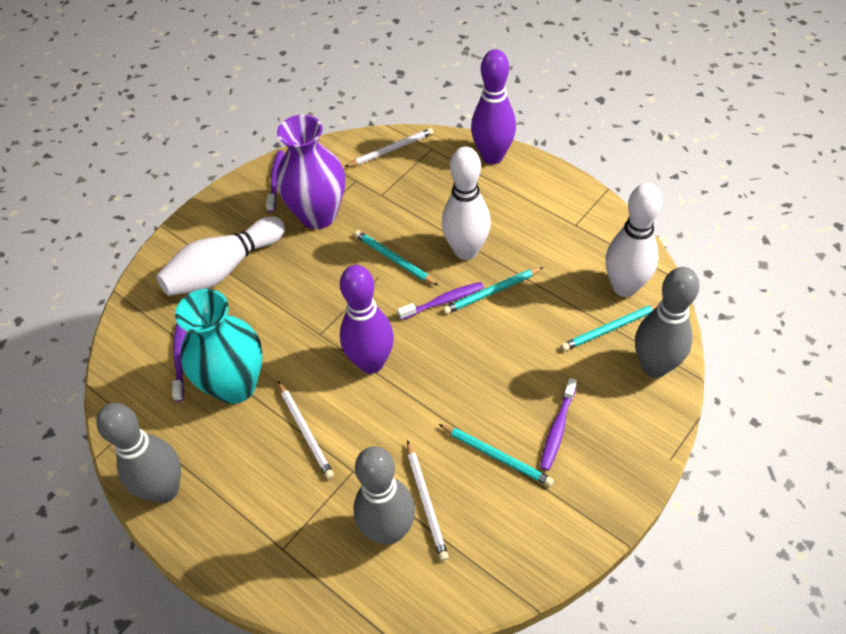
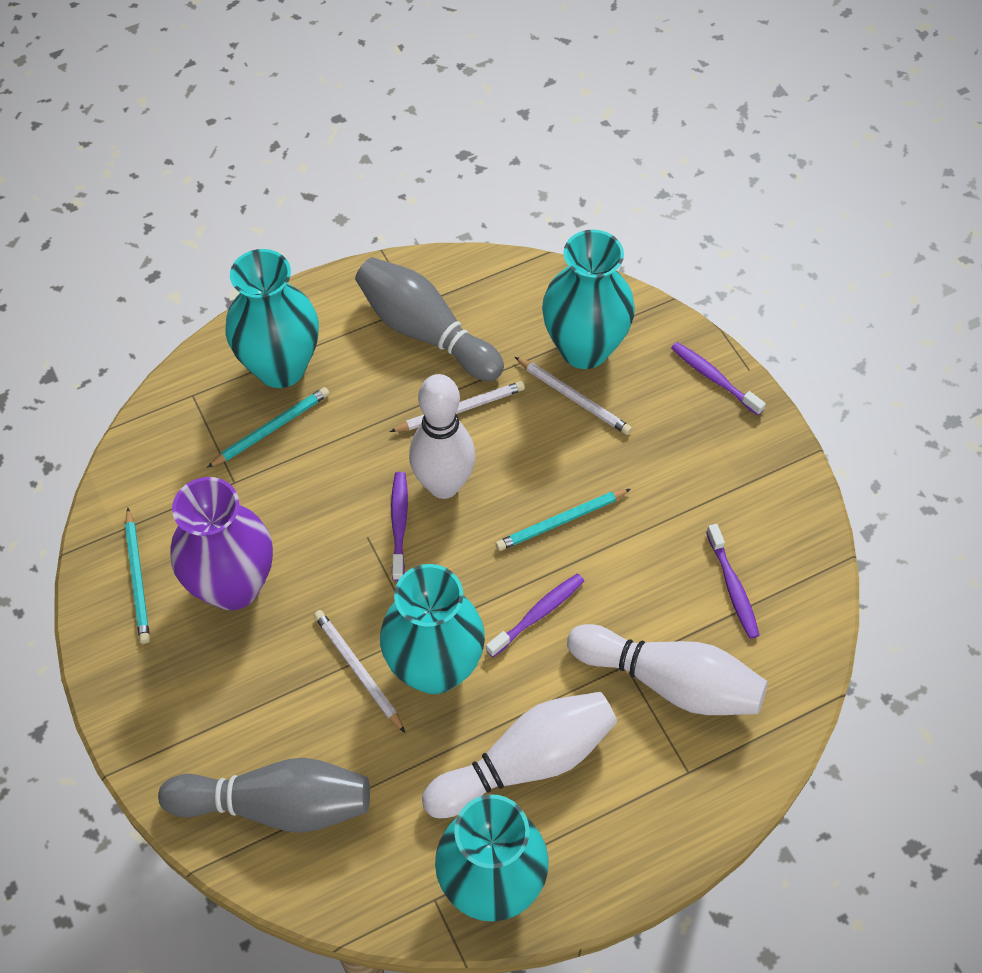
grey bowling pin: 3 -> 2
purple bowling pin: 2 -> 0
turquoise pencil: 4 -> 3
turquoise vase: 1 -> 4

